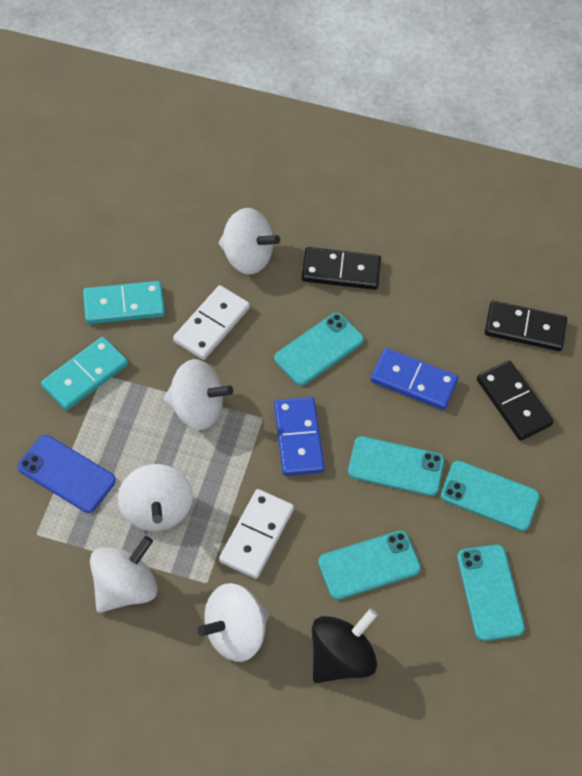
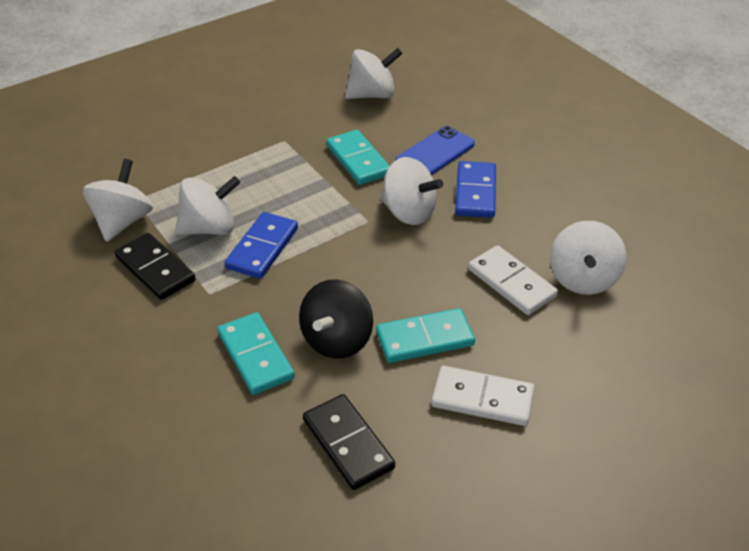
black domino: 3 -> 2
turquoise domino: 2 -> 3
turquoise phone: 5 -> 0

